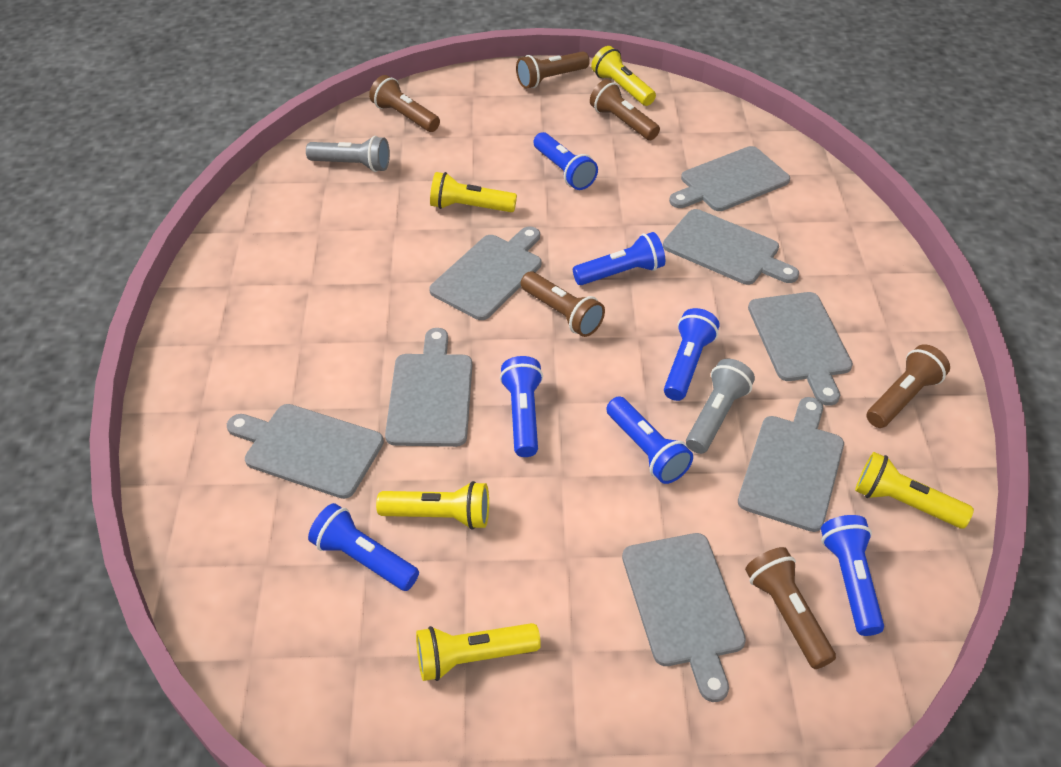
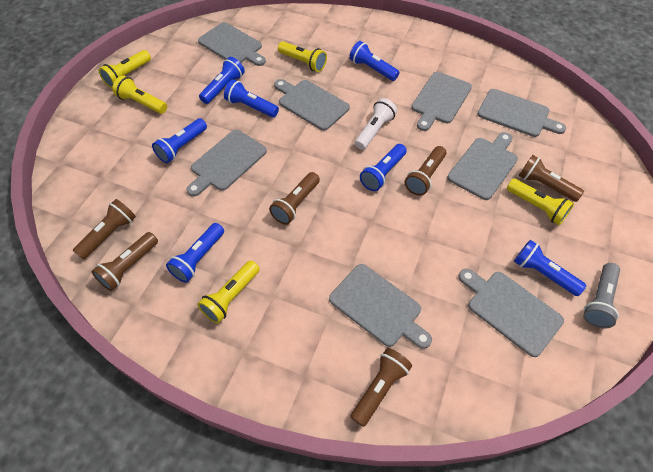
grey flashlight: 2 -> 1
white flashlight: 0 -> 1

